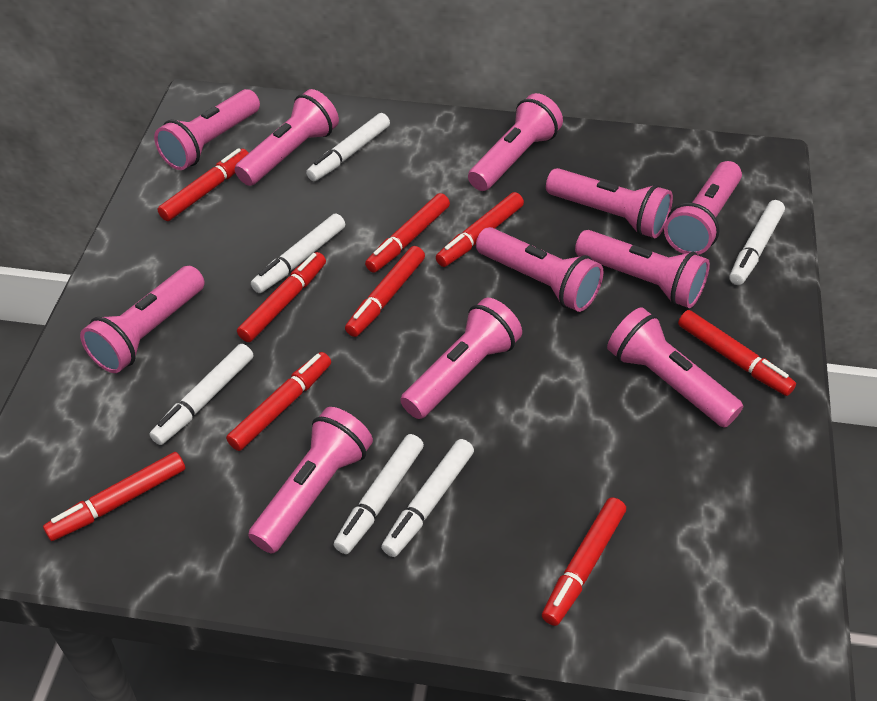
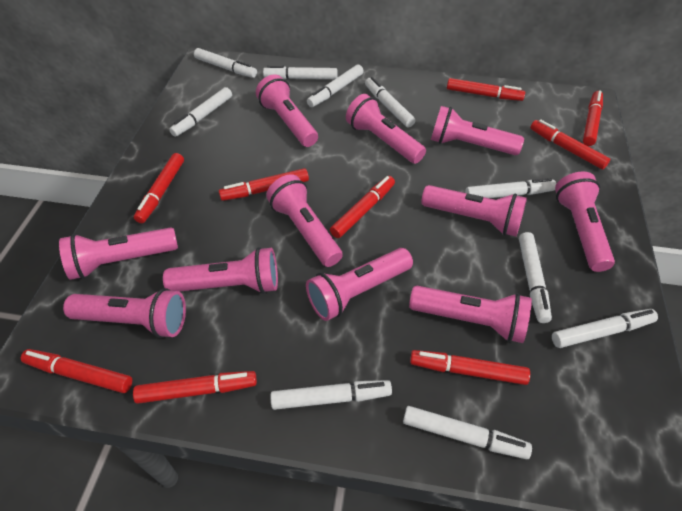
white marker: 6 -> 10

